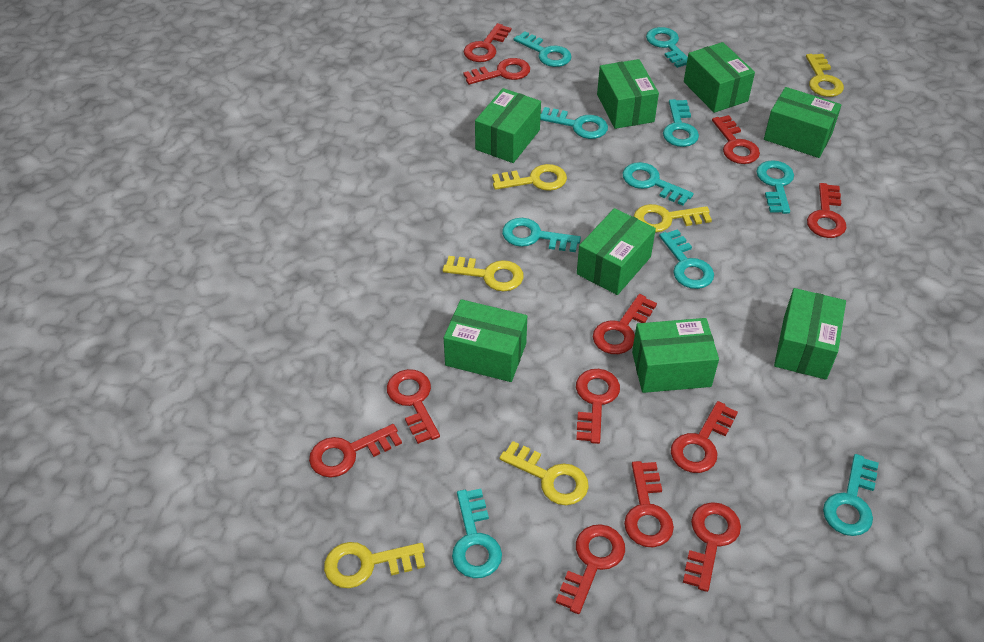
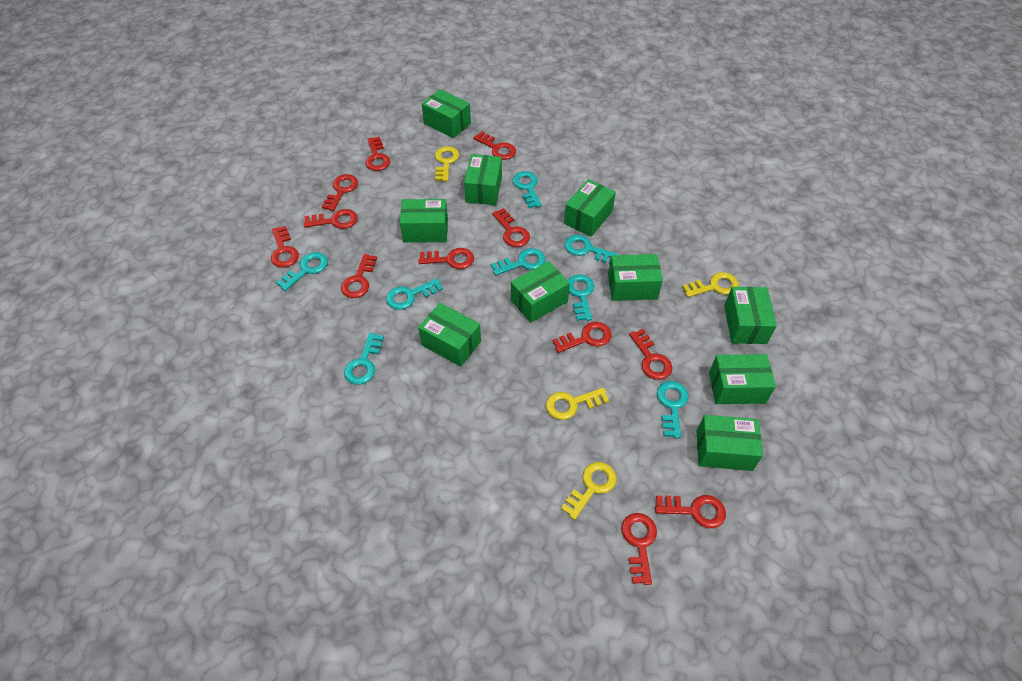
green box: 8 -> 10
turquoise key: 10 -> 8
yellow key: 6 -> 4

